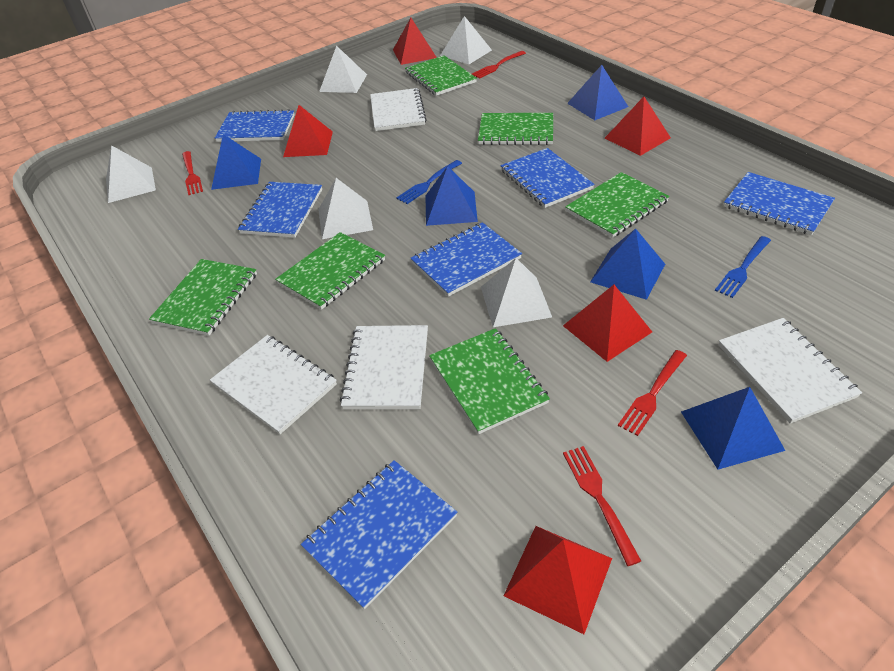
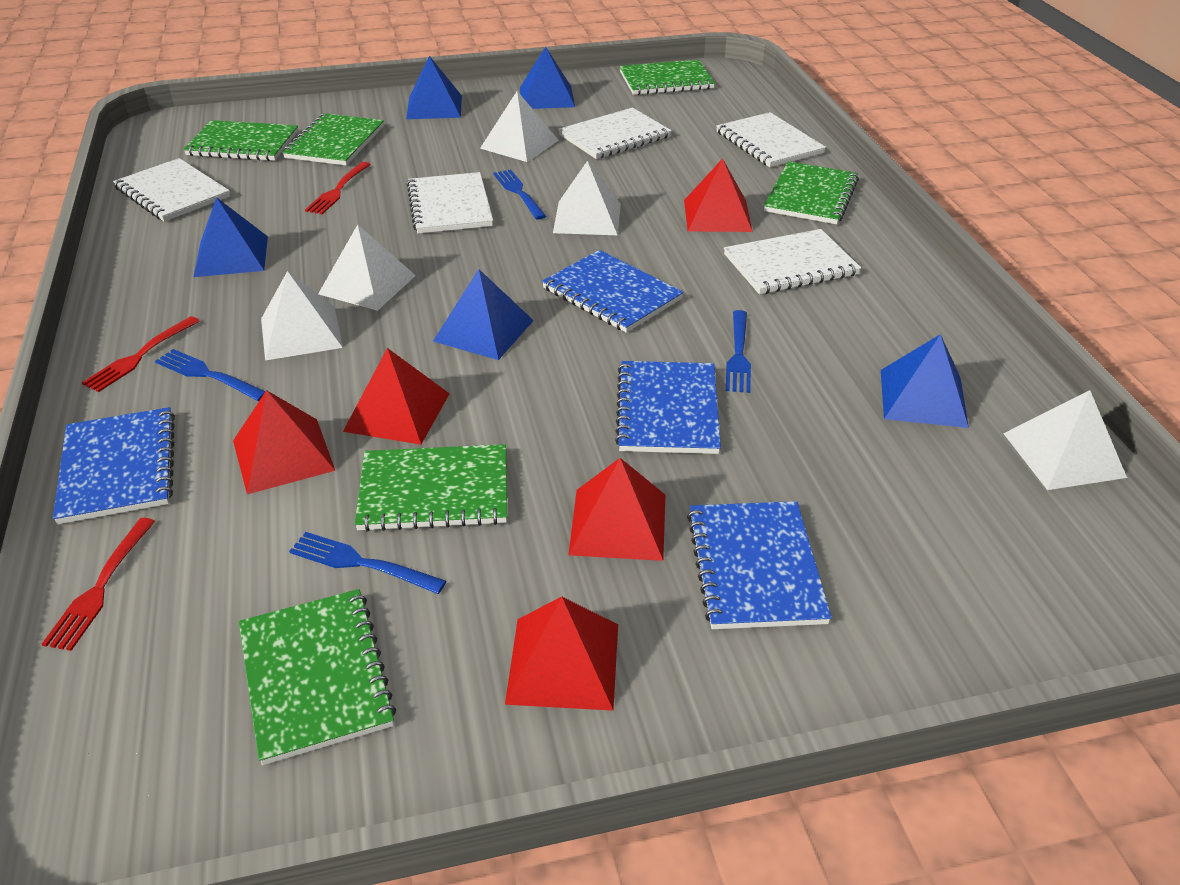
blue fork: 2 -> 4
blue notebook: 6 -> 4
red fork: 4 -> 3
white notebook: 4 -> 5

